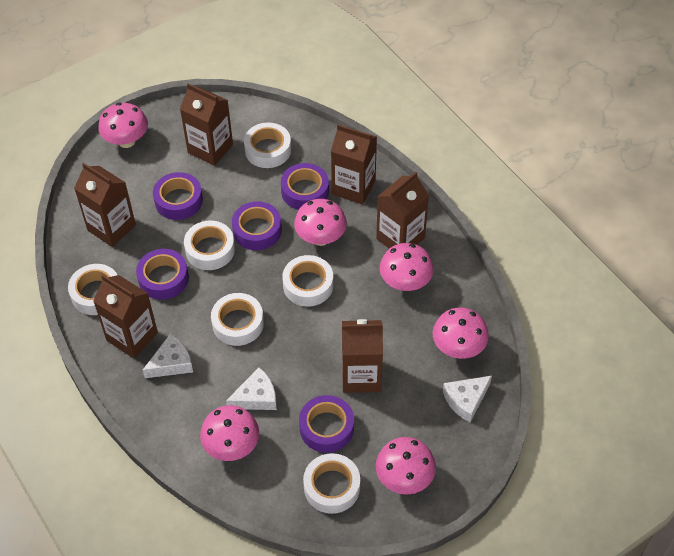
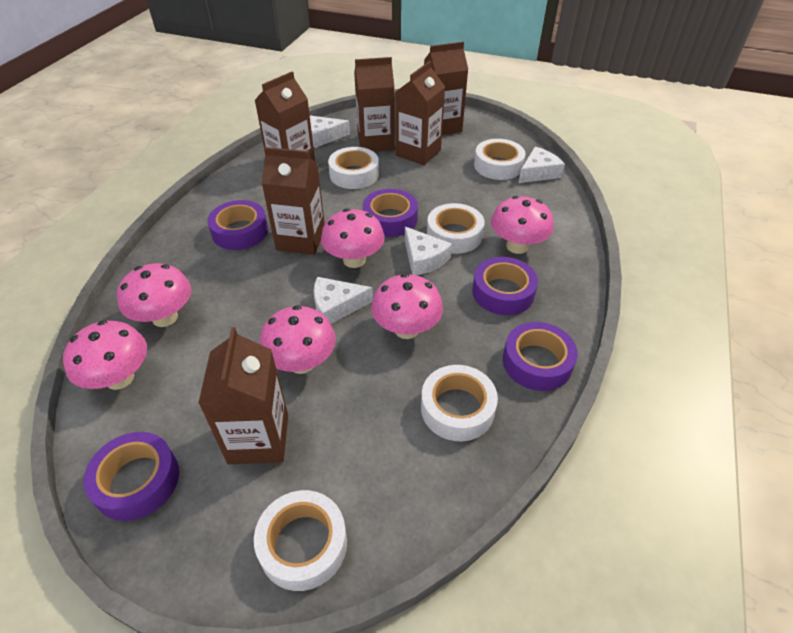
white cheese: 3 -> 4
white tape: 6 -> 5

